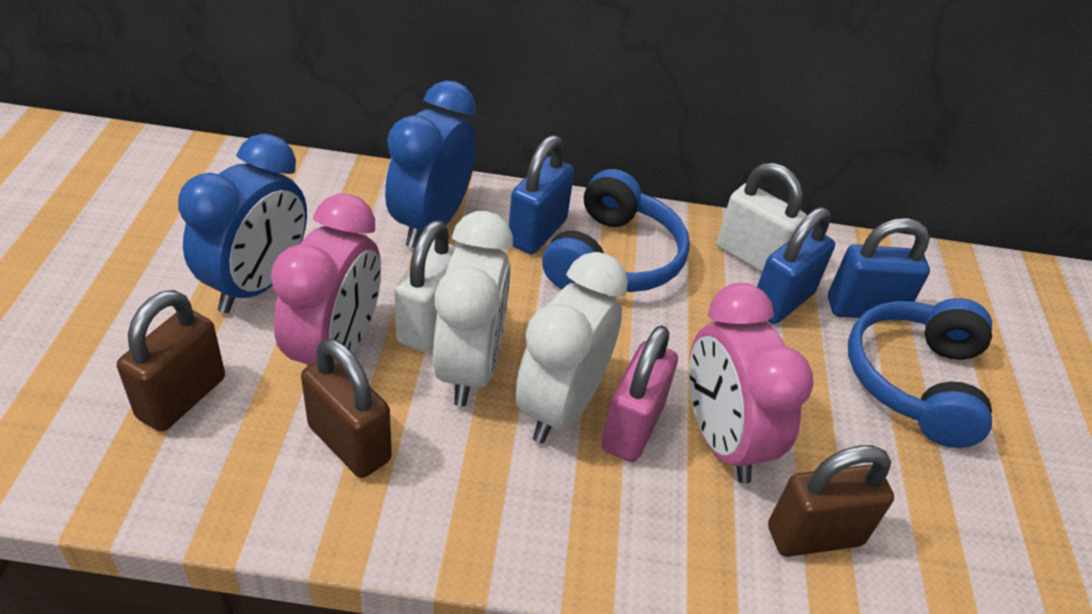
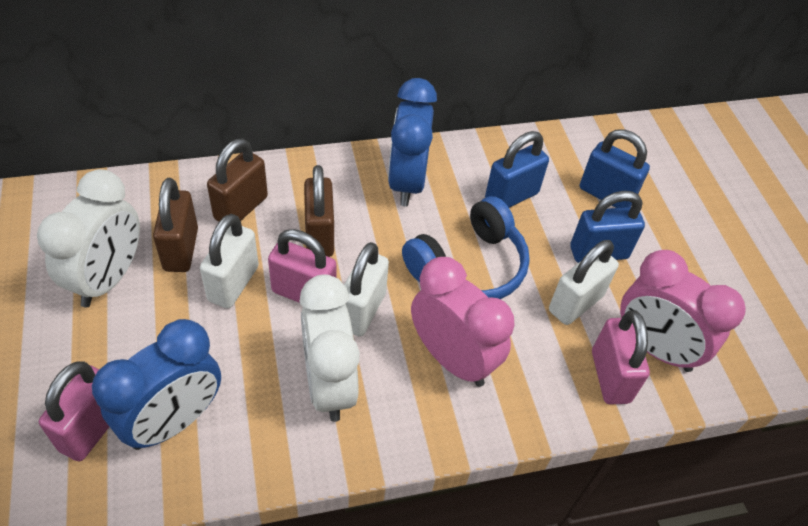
blue headphones: 2 -> 1
pink padlock: 1 -> 3
white padlock: 2 -> 3

